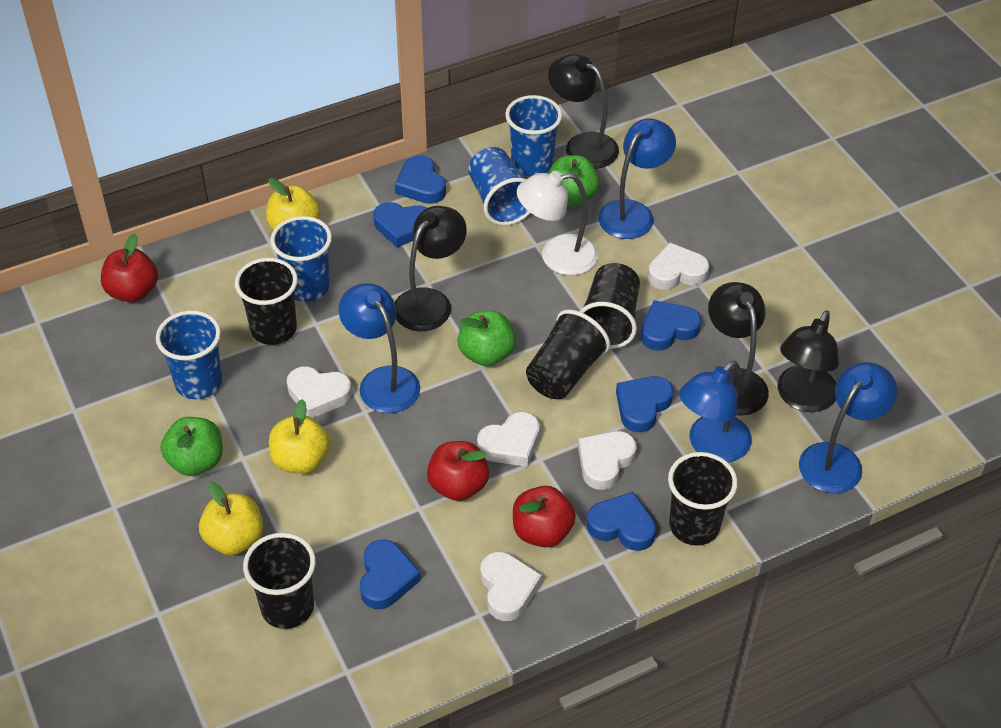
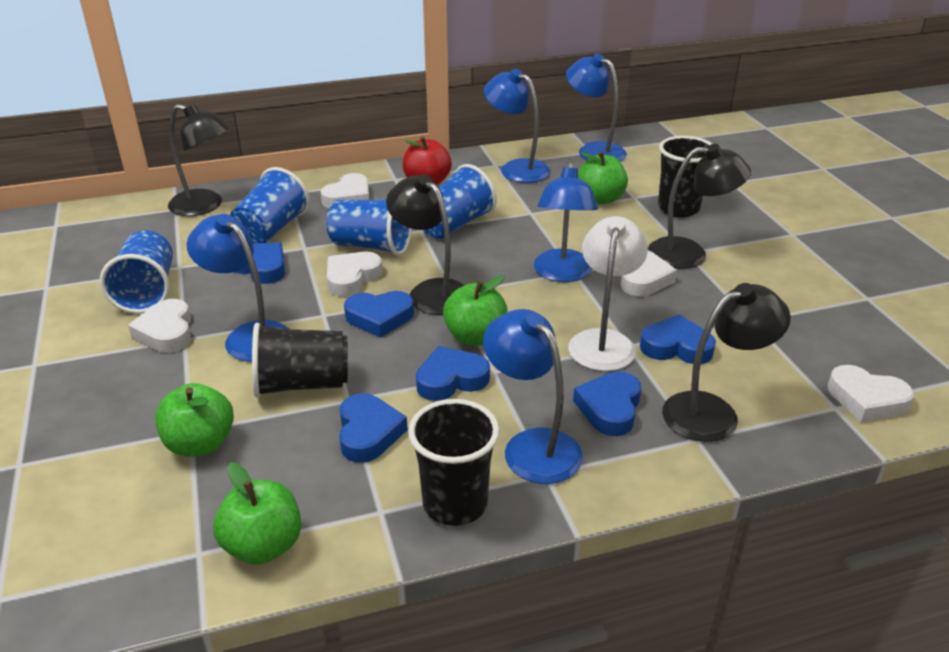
black cup: 5 -> 3
blue lamp: 4 -> 5
green apple: 3 -> 4
red apple: 3 -> 1
yellow apple: 3 -> 0

